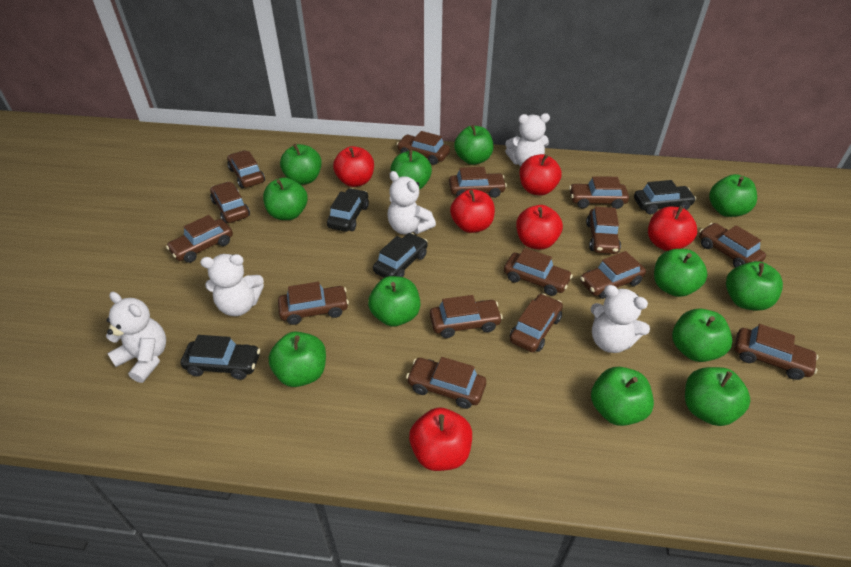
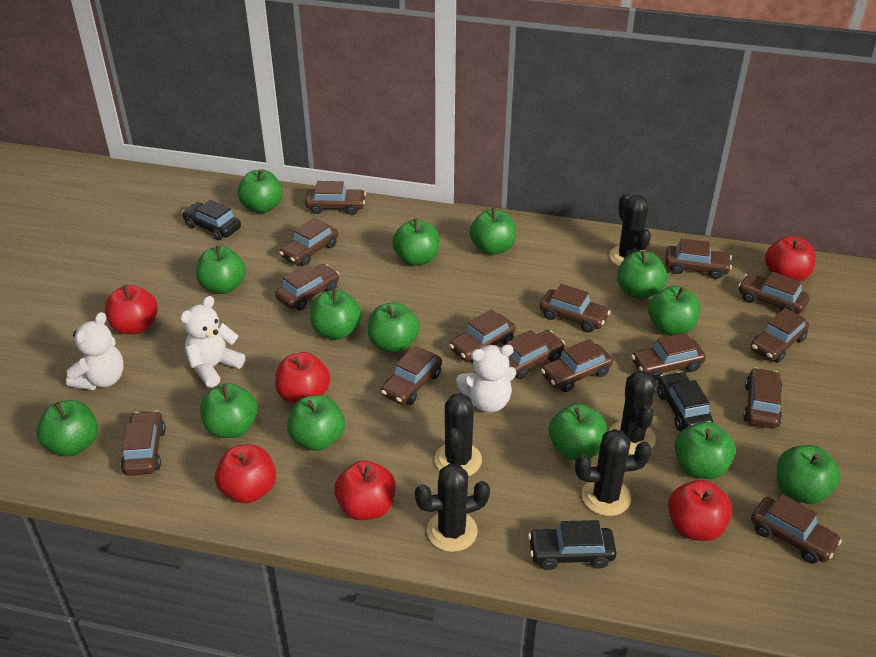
black cactus: 0 -> 5
black car: 4 -> 3
green apple: 12 -> 14
white teddy bear: 5 -> 3

